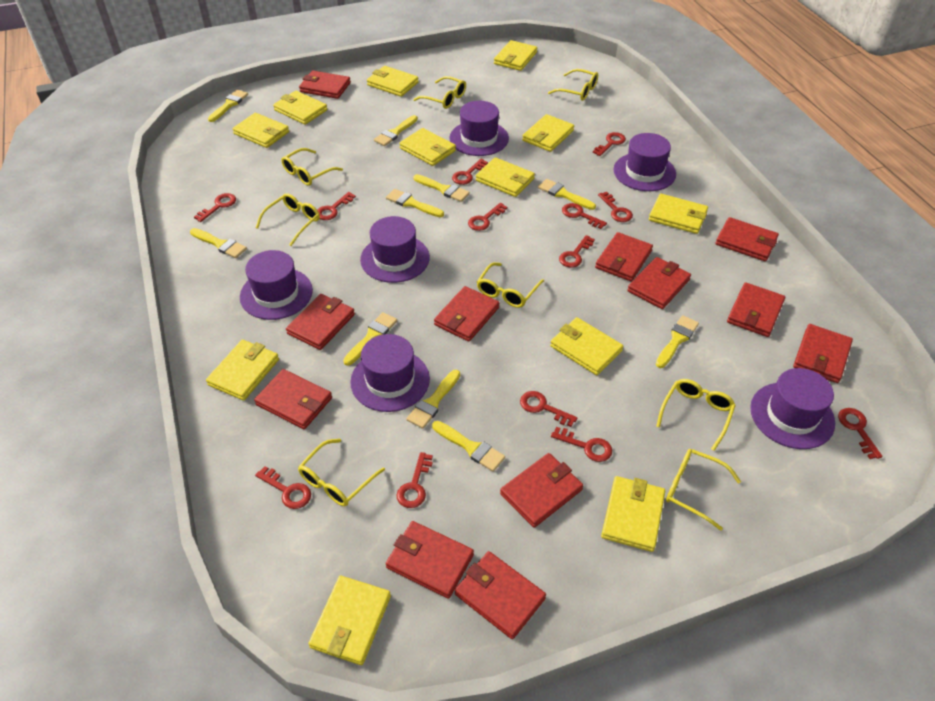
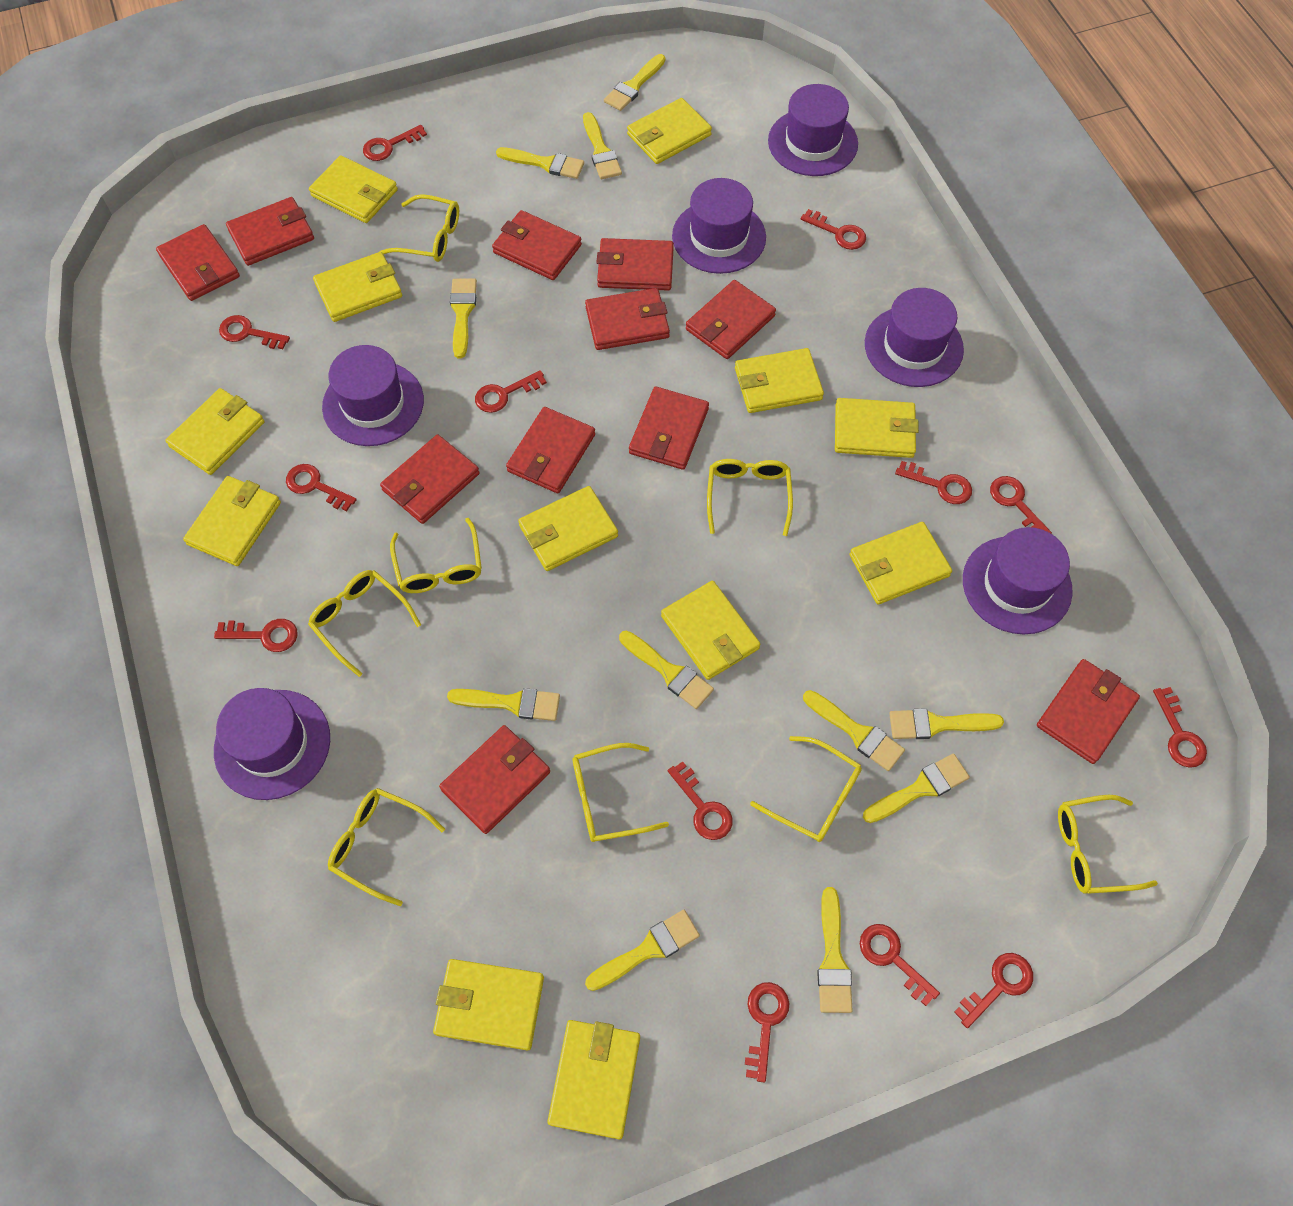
red wallet: 12 -> 11
yellow brush: 10 -> 11

